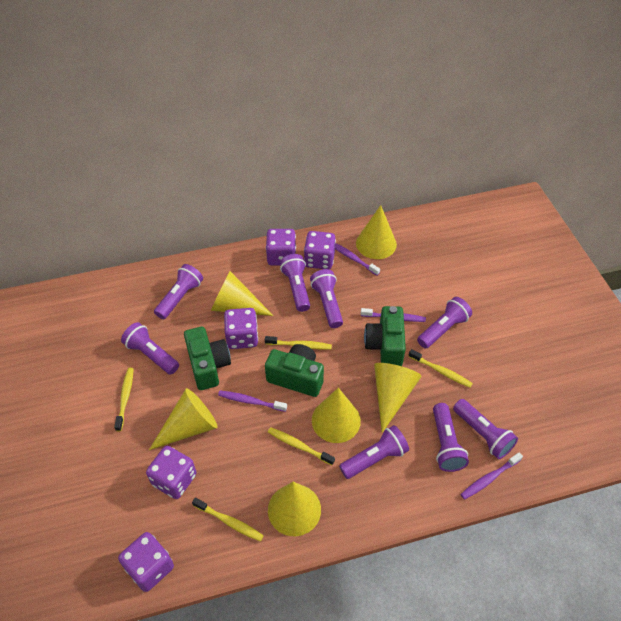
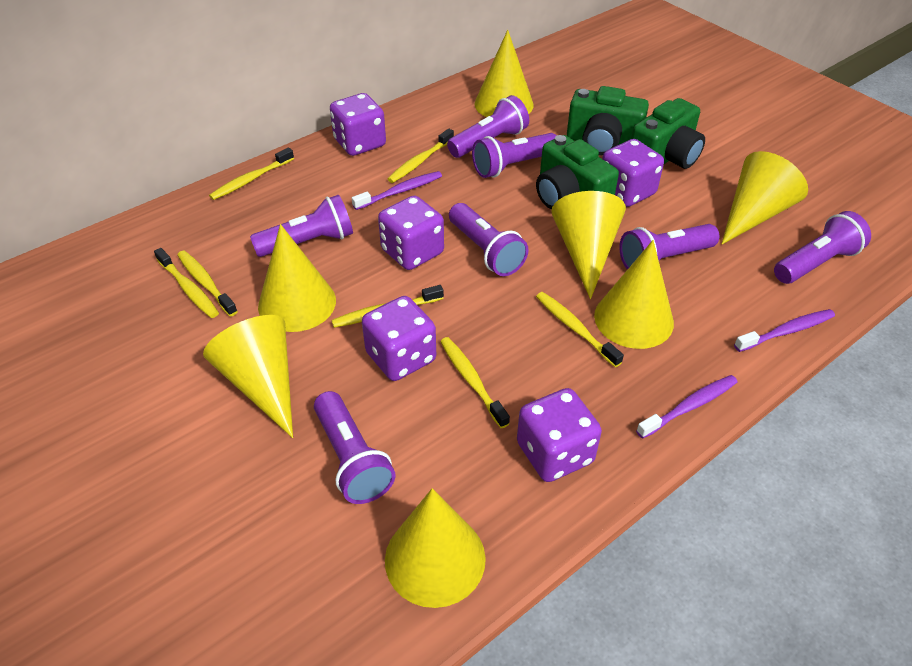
purple flashlight: 8 -> 7
purple toothbrush: 4 -> 3
yellow cone: 6 -> 7
yellow toothbrush: 5 -> 7

